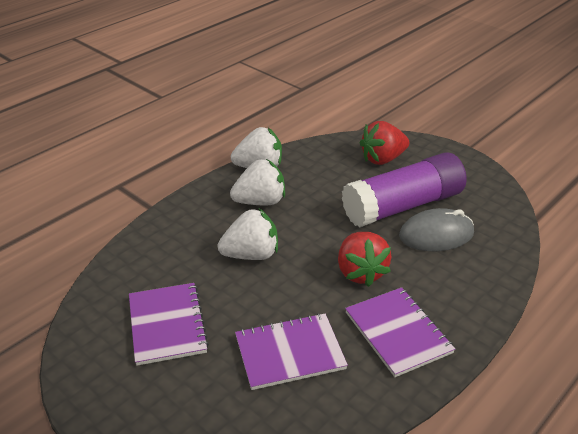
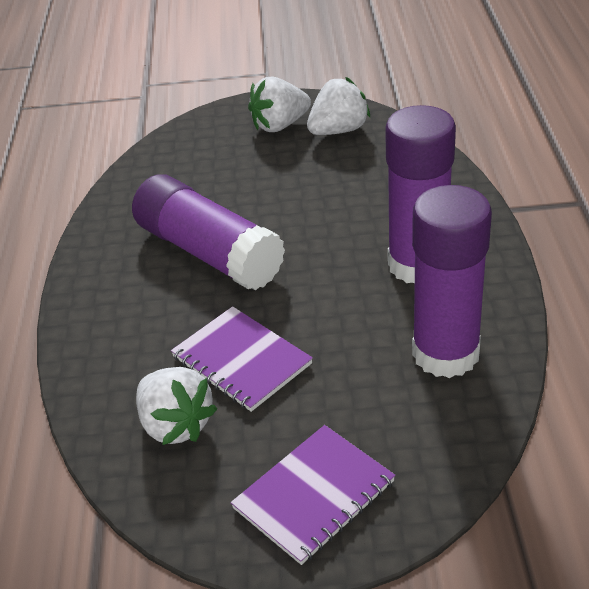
grey mouse: 1 -> 0
purple glue stick: 1 -> 3
purple notebook: 3 -> 2
red strawberry: 2 -> 0

